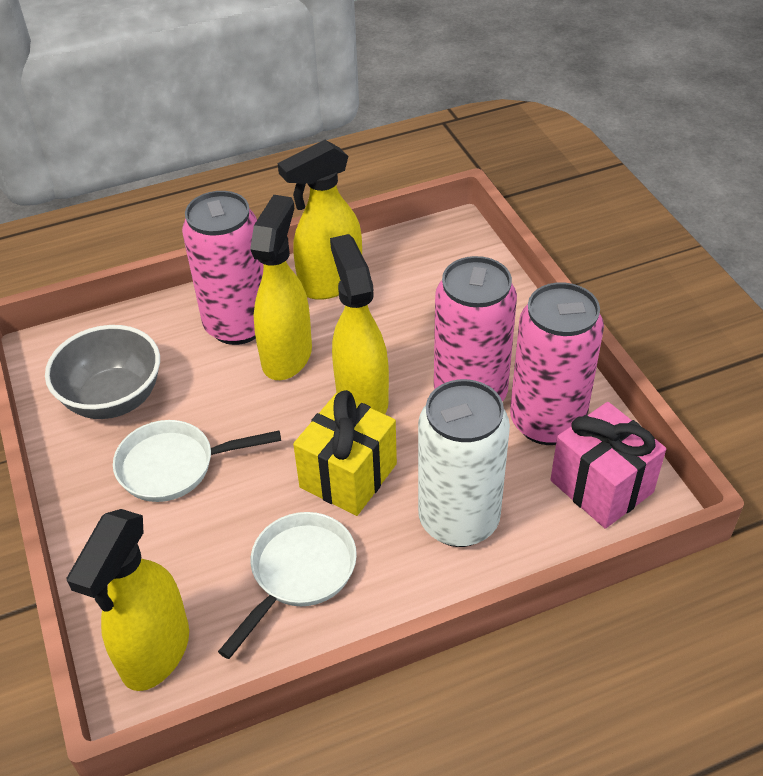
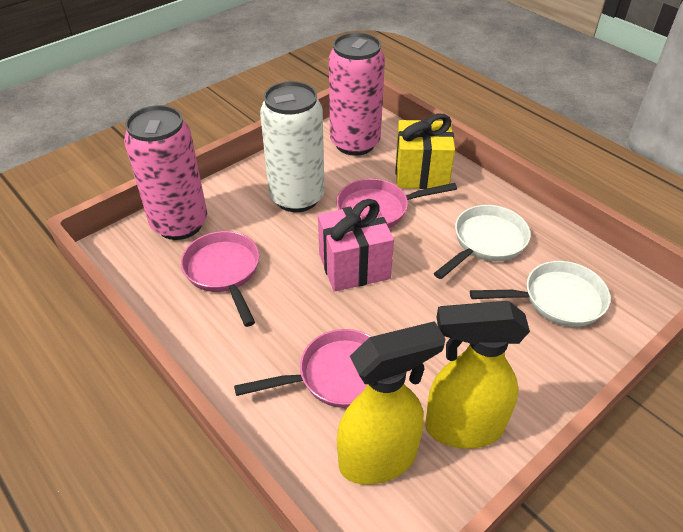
grey bowl: 1 -> 0
pink can: 3 -> 2
pink pan: 0 -> 3
yellow spray bottle: 4 -> 2

